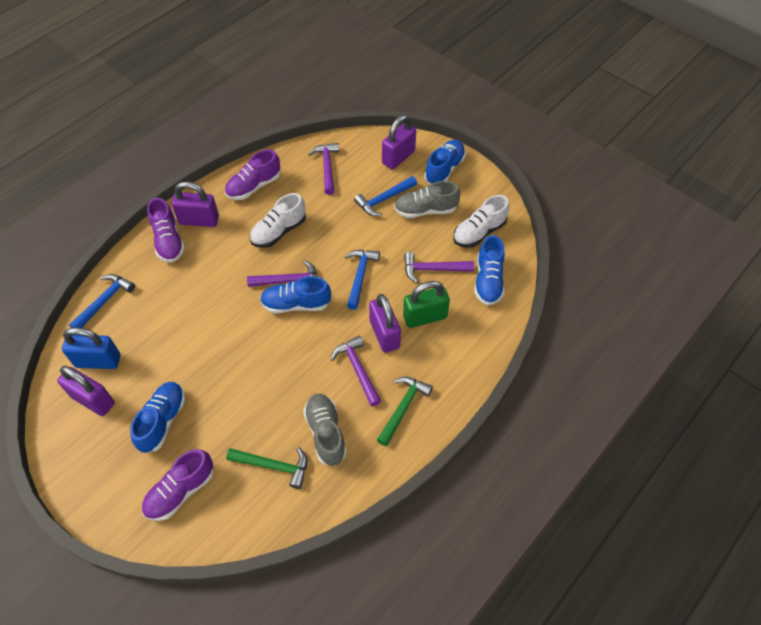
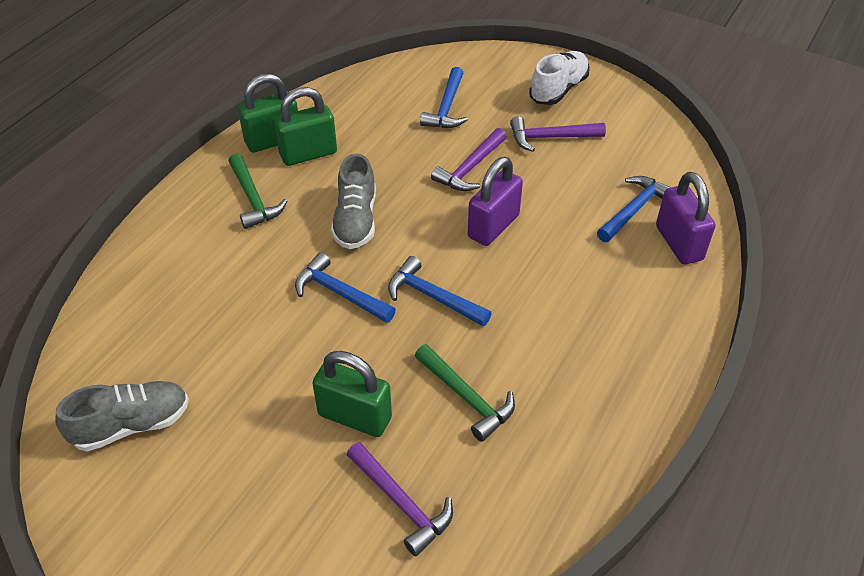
blue hammer: 3 -> 4
blue padlock: 1 -> 0
blue shoe: 4 -> 0
green padlock: 1 -> 3
purple hammer: 4 -> 3
purple padlock: 4 -> 2
purple shoe: 3 -> 0
white shoe: 2 -> 1

